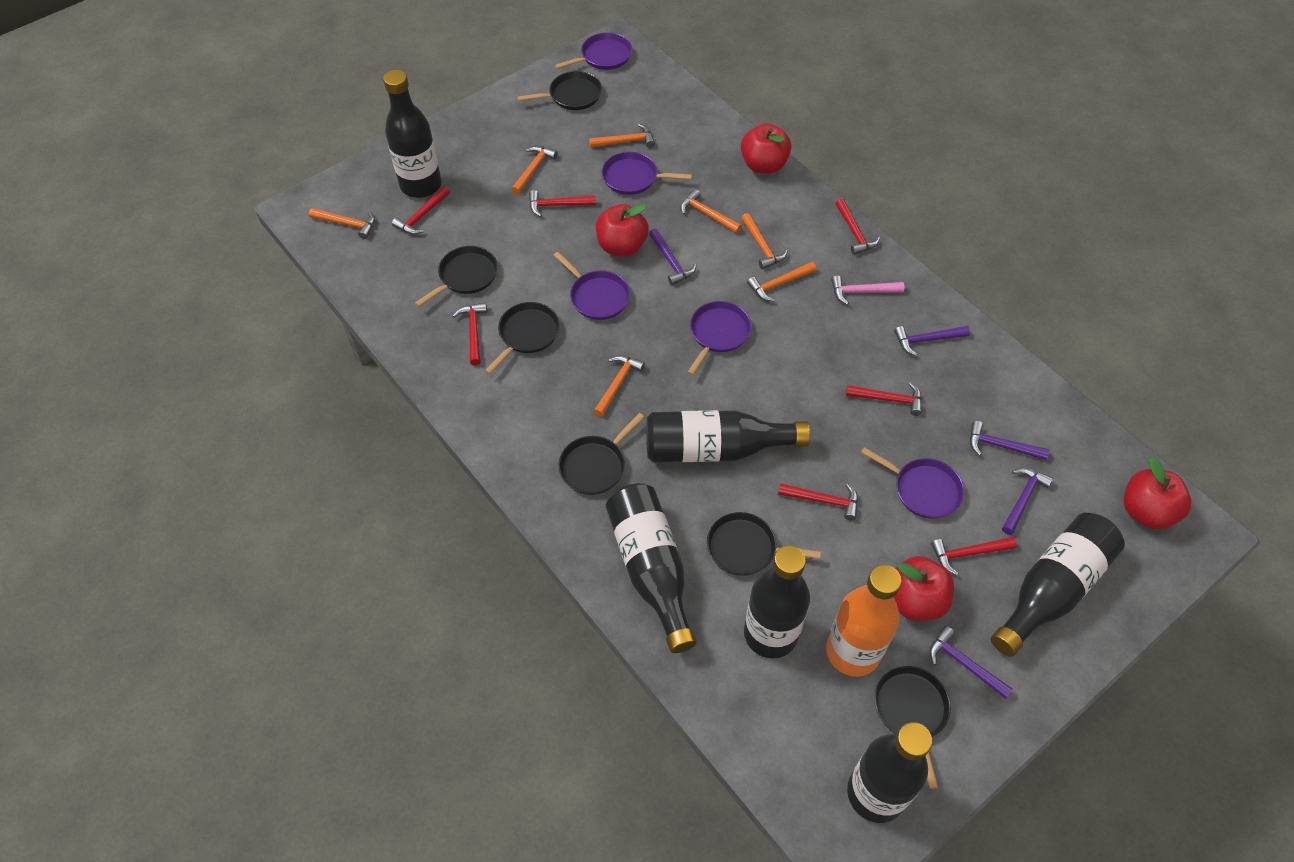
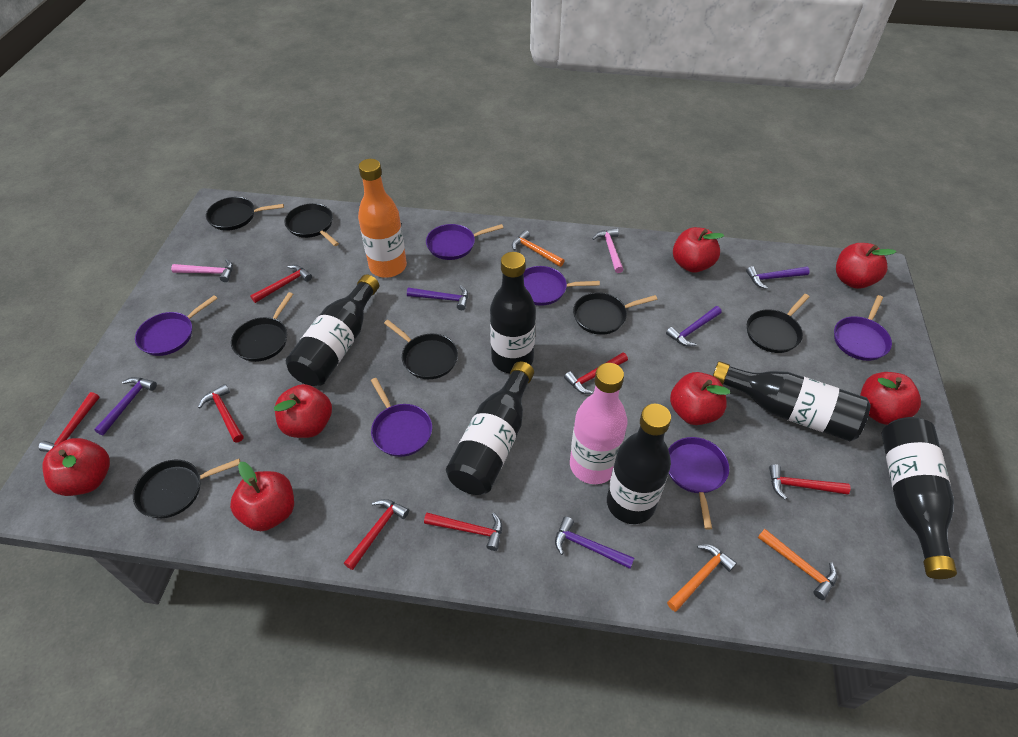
black pan: 6 -> 7
orange hammer: 7 -> 3
pink bottle: 0 -> 1
pink hammer: 1 -> 2
purple pan: 5 -> 6
red apple: 4 -> 7

